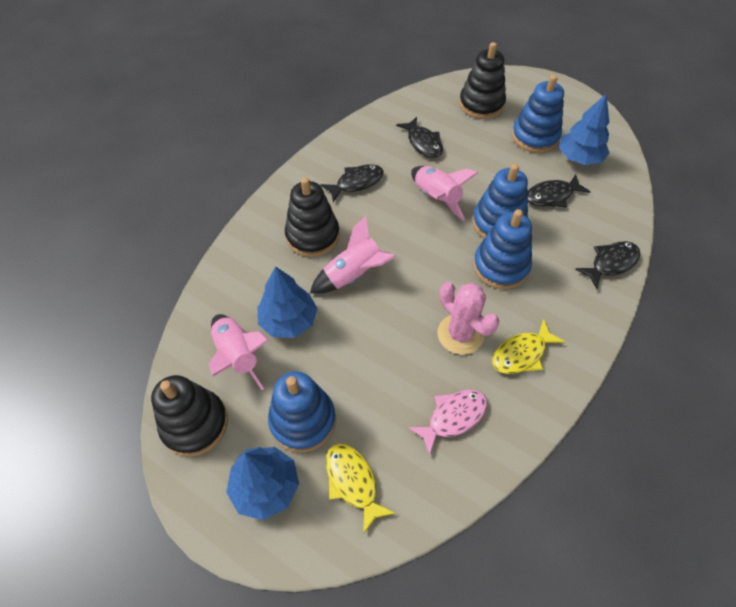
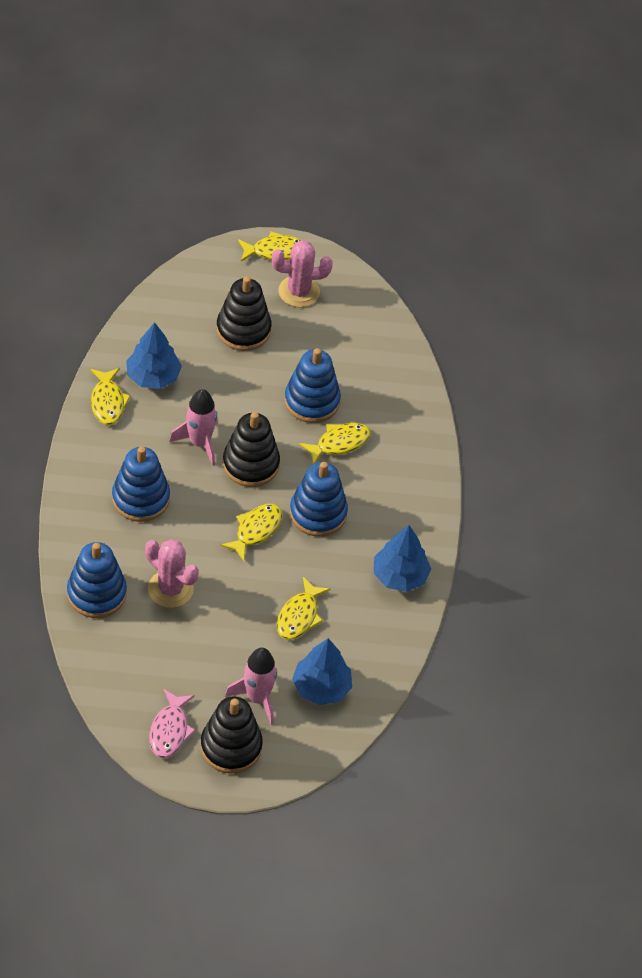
black fish: 4 -> 0
pink cactus: 1 -> 2
pink rocket: 3 -> 2
yellow fish: 2 -> 5

